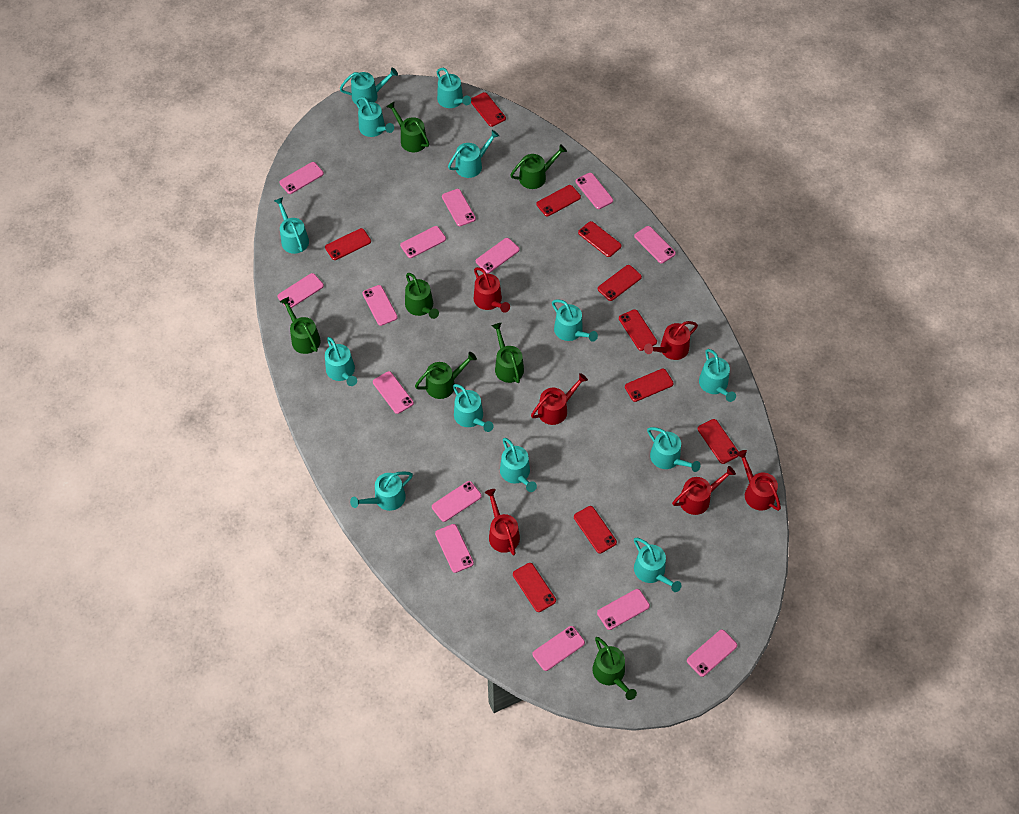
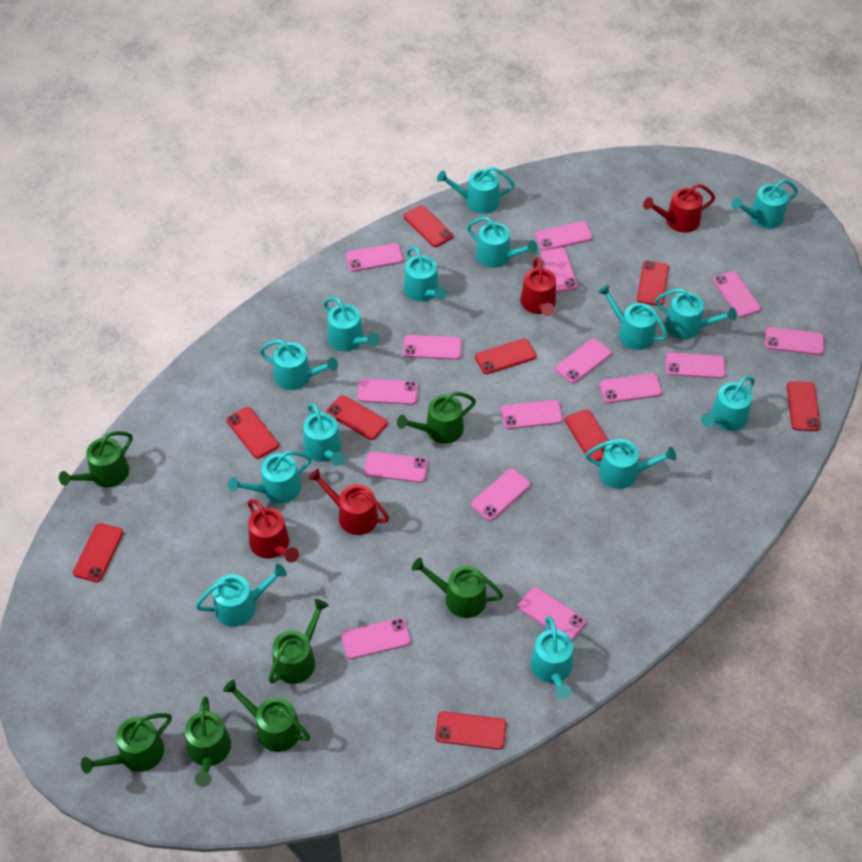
pink phone: 14 -> 15
red phone: 10 -> 9
red watering can: 6 -> 4
turquoise watering can: 13 -> 14

